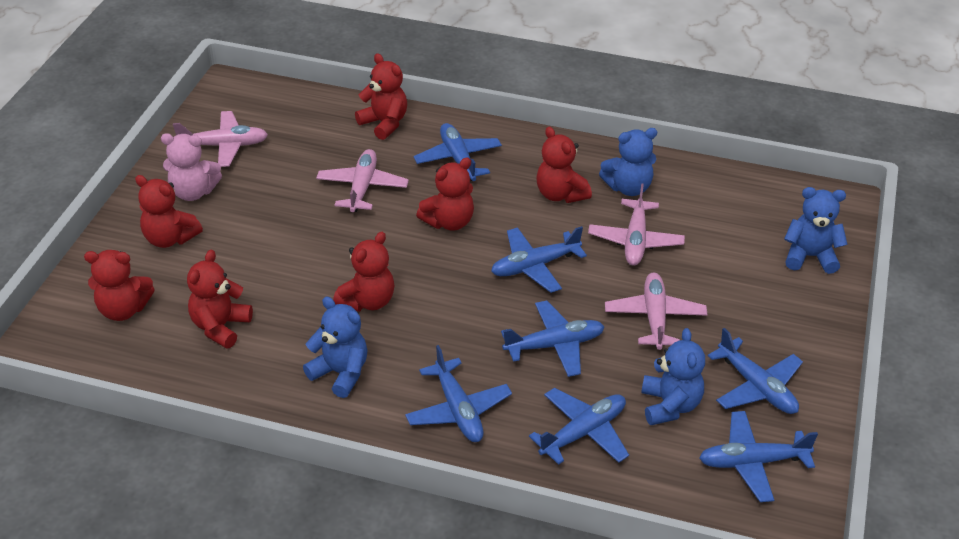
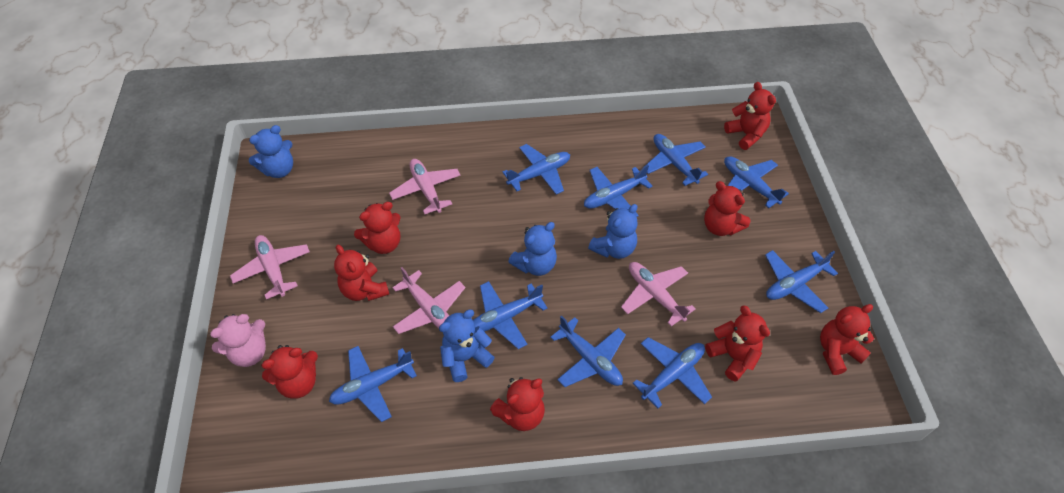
blue plane: 7 -> 9
red teddy bear: 7 -> 8

